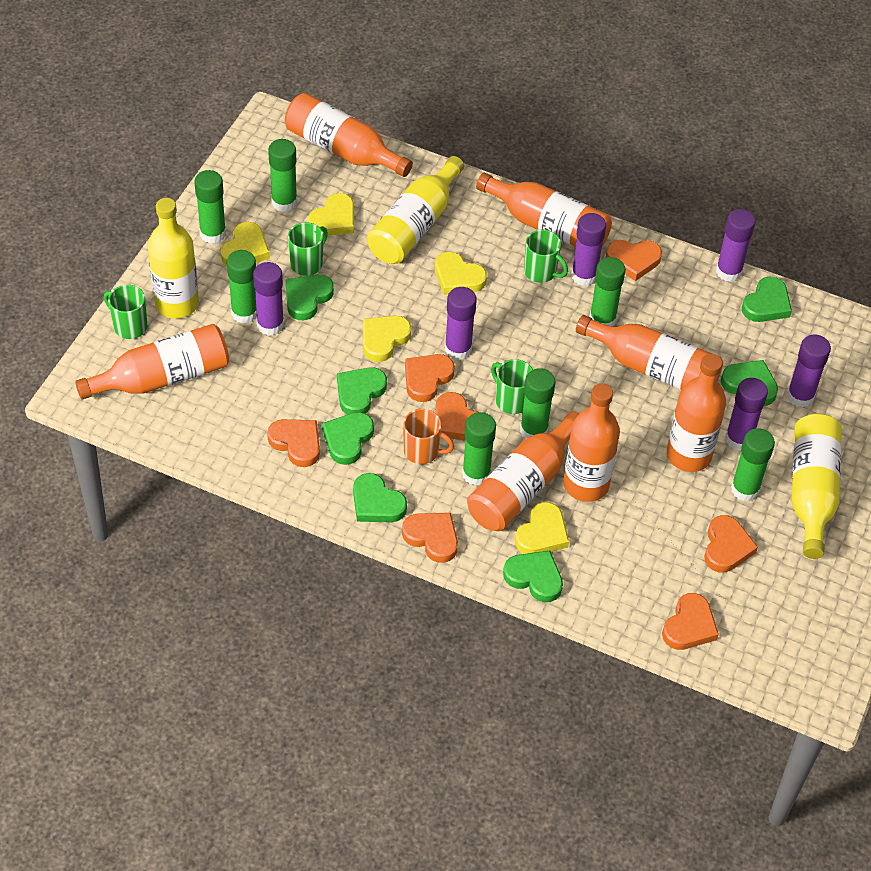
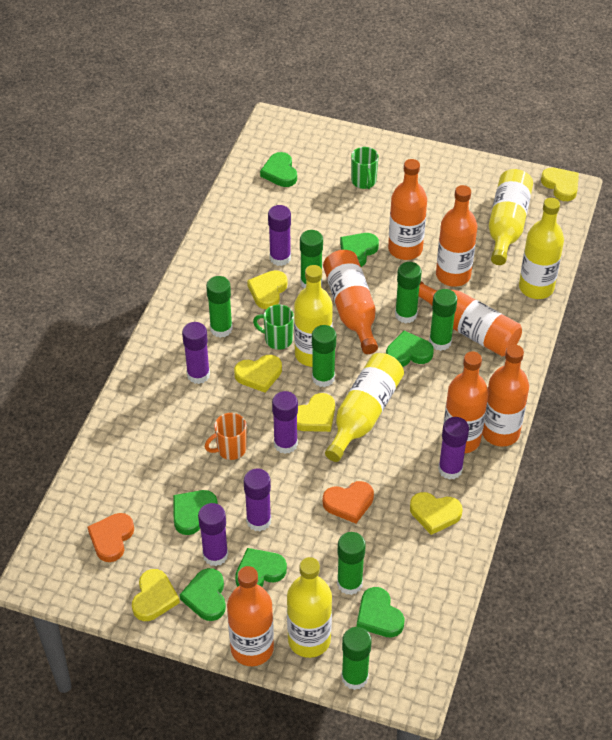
green mug: 4 -> 2
orange heart: 7 -> 2
yellow bottle: 3 -> 5
yellow heart: 5 -> 6

